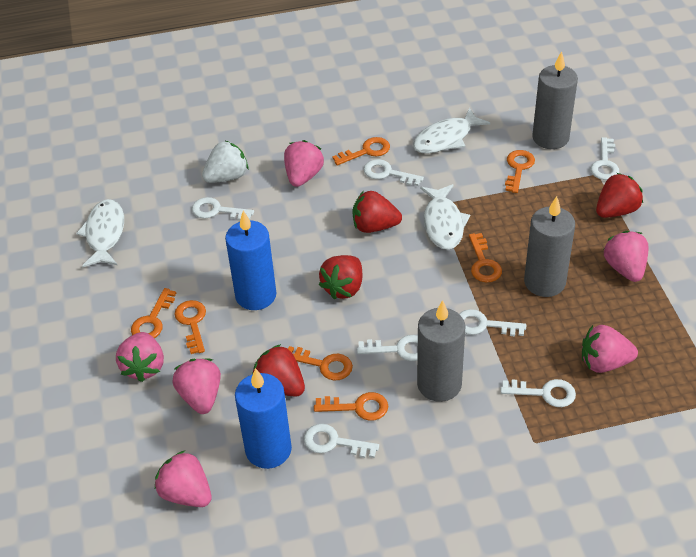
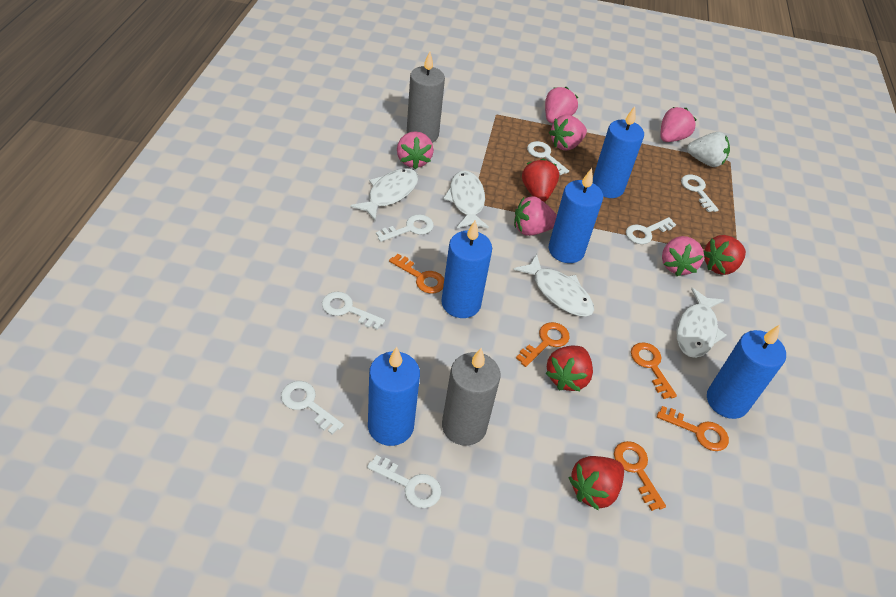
blue candle: 2 -> 5
grey candle: 3 -> 2
orange key: 7 -> 5
white fish: 3 -> 4

